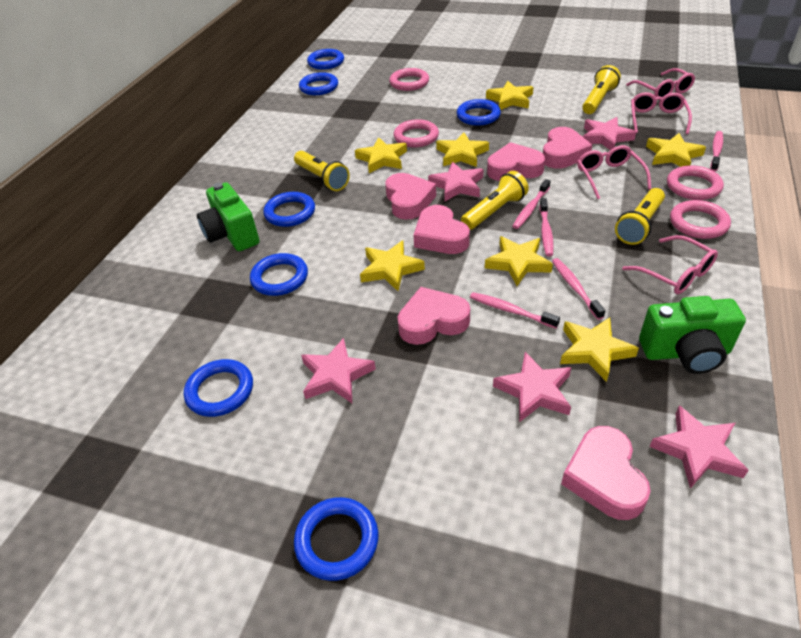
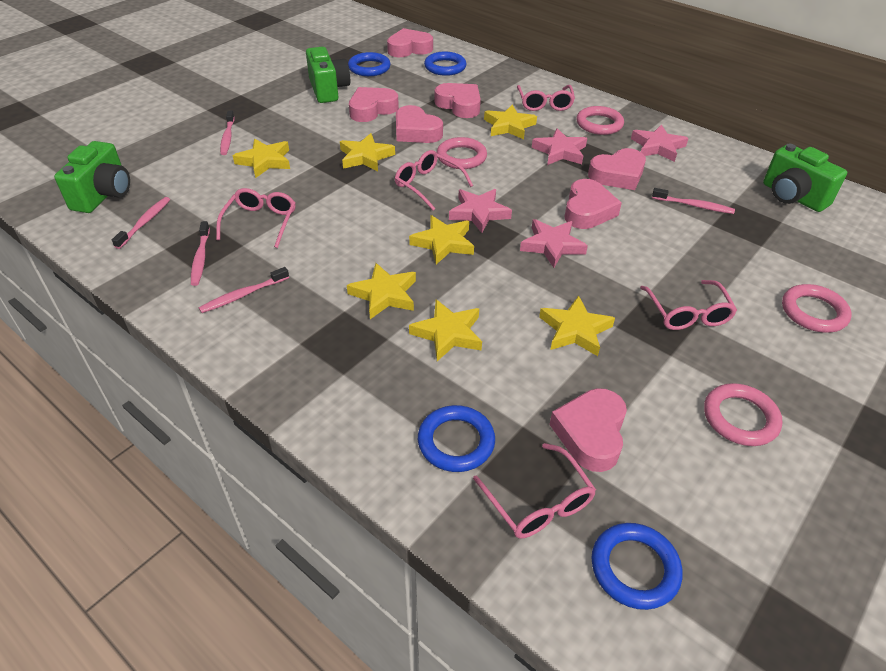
blue ring: 7 -> 4
green camera: 2 -> 3
pink glasses: 4 -> 5
pink heart: 6 -> 7
pink star: 5 -> 4
yellow flashlight: 4 -> 0

